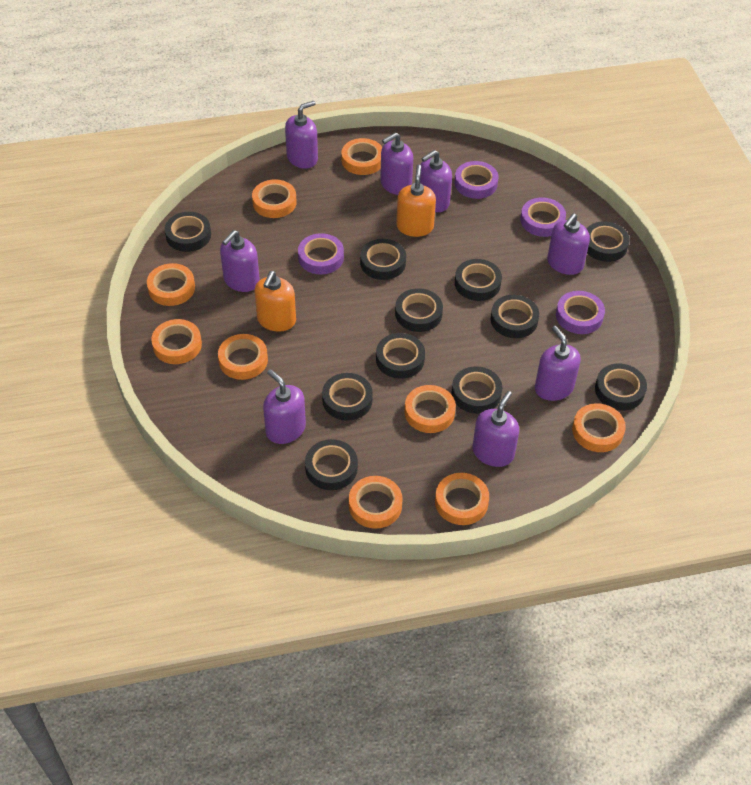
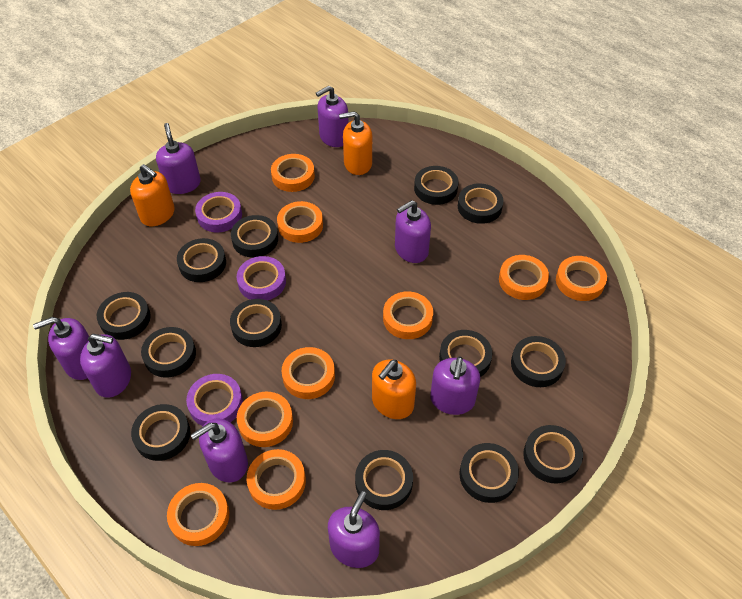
black tape: 11 -> 13
orange soap dispenser: 2 -> 3
purple tape: 4 -> 3

